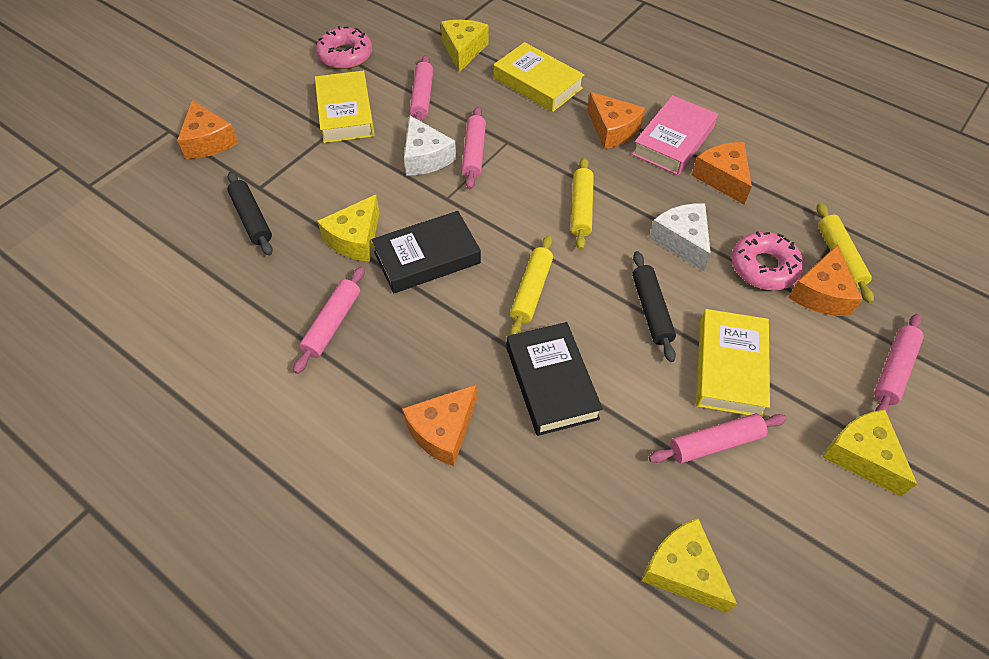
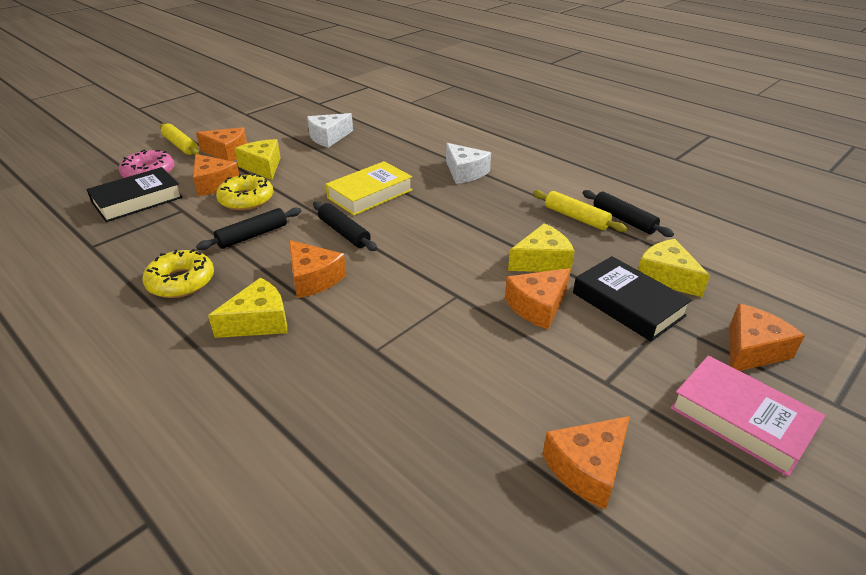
black rolling pin: 2 -> 3
orange cheese: 5 -> 6
pink donut: 2 -> 1
pink rolling pin: 5 -> 0
yellow book: 3 -> 1
yellow donut: 0 -> 2
yellow rolling pin: 3 -> 2

